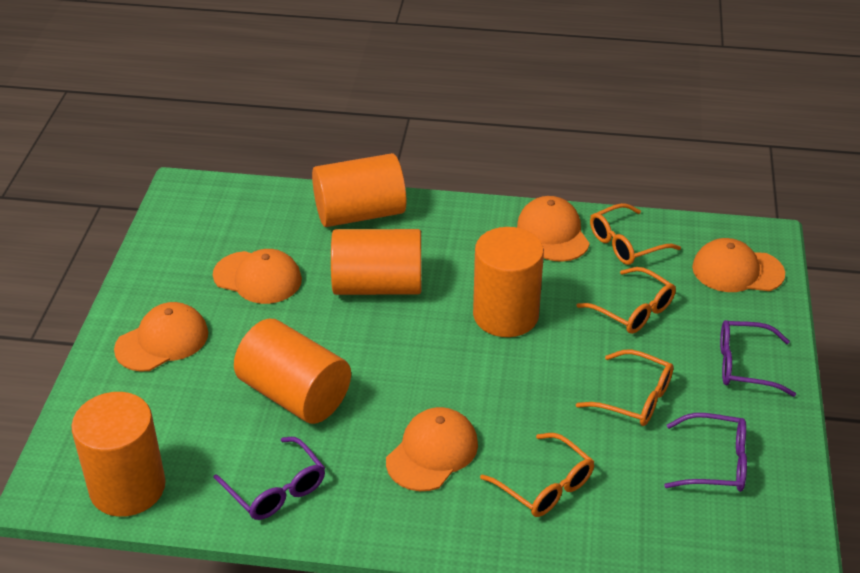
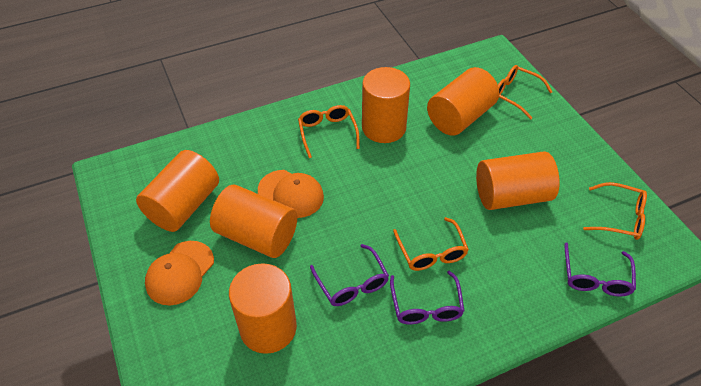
orange cap: 5 -> 2
orange cylinder: 5 -> 6

